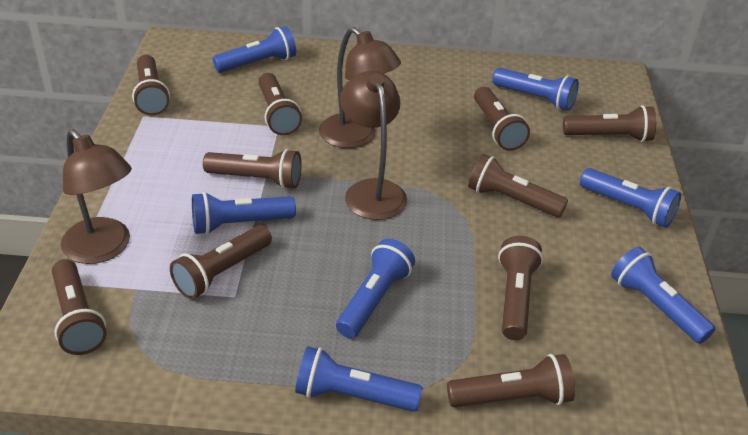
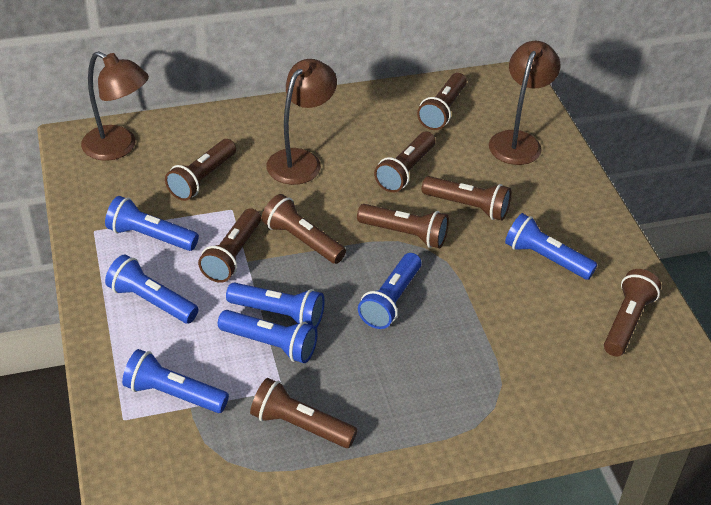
brown flashlight: 10 -> 9

